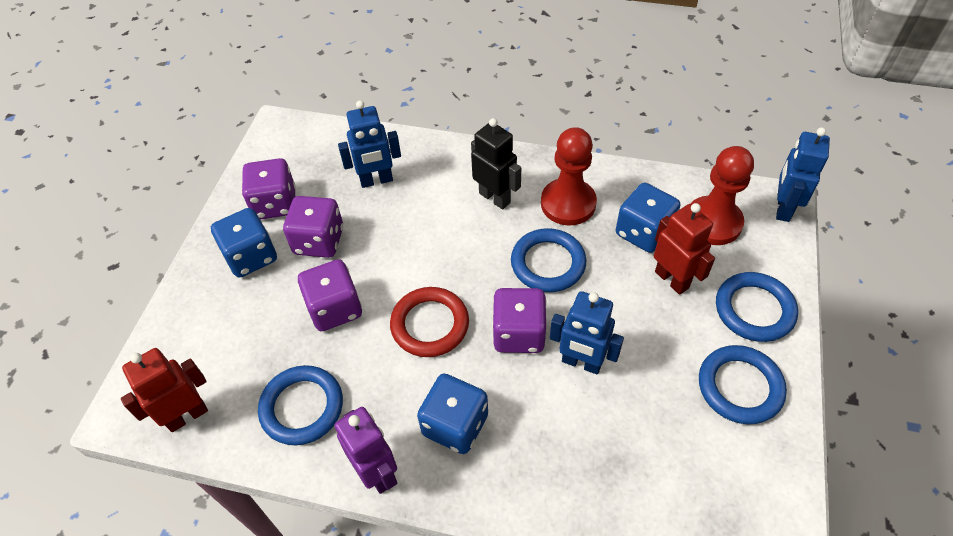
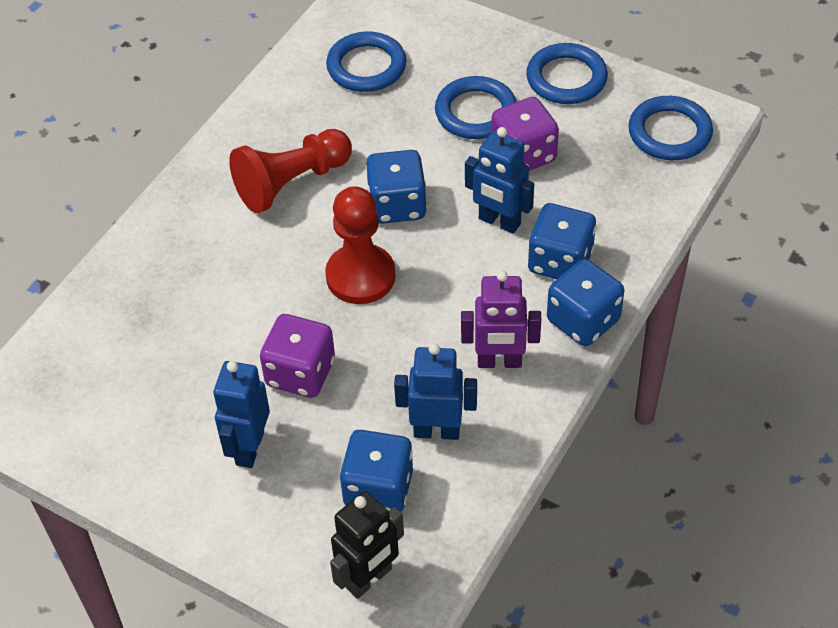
blue dice: 3 -> 4
purple dice: 4 -> 2
red ring: 1 -> 0
red robot: 2 -> 0

